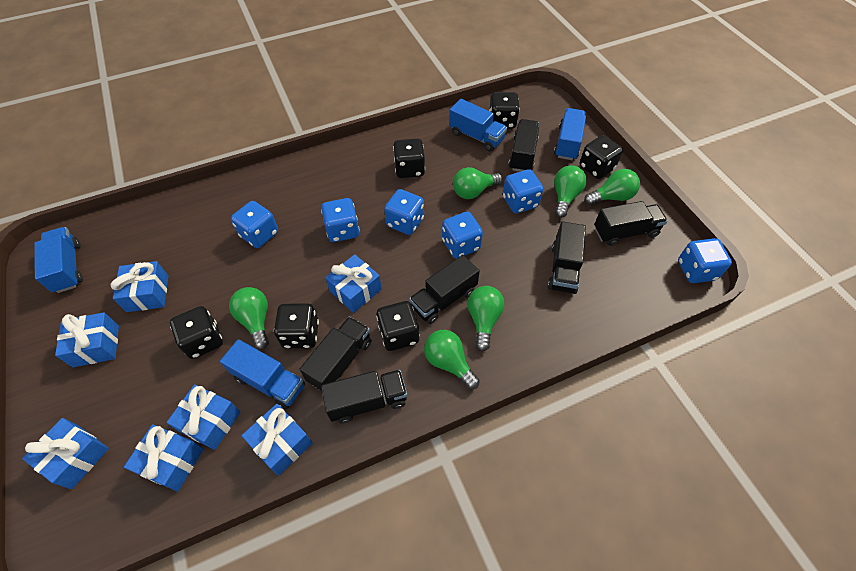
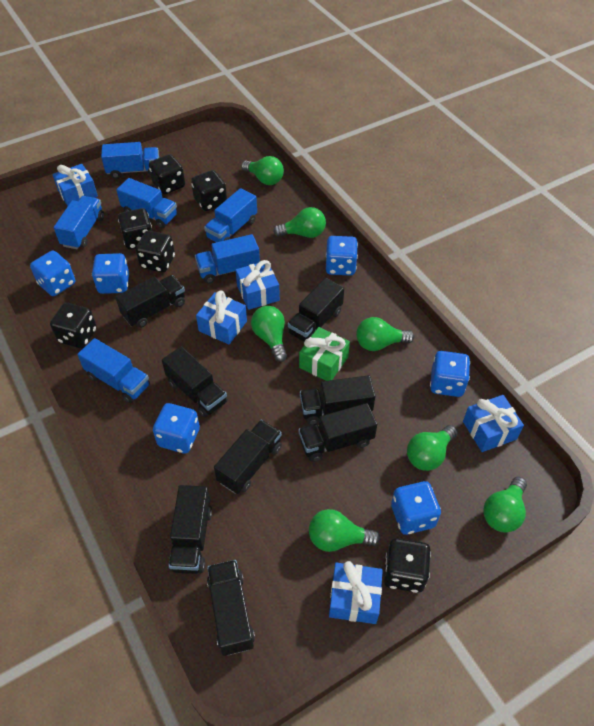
black truck: 6 -> 8
blue gift: 7 -> 5
blue truck: 4 -> 6
green gift: 0 -> 1
green light bulb: 6 -> 7

